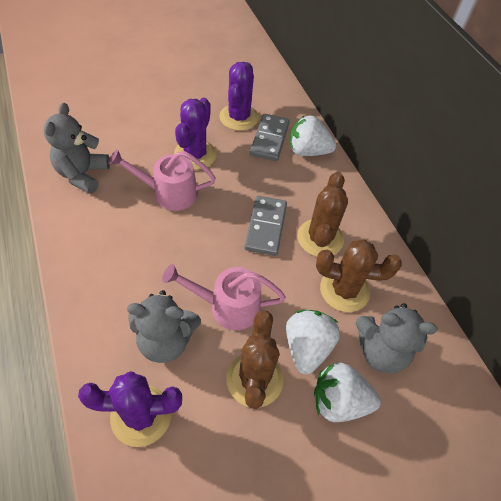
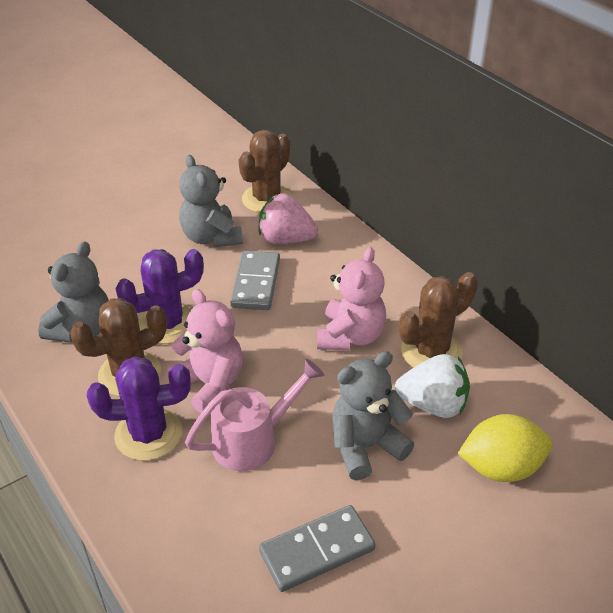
pink strawberry: 0 -> 1
pink teddy bear: 0 -> 2
pink watering can: 2 -> 1
purple cactus: 3 -> 2
white strawberry: 3 -> 1
yellow lemon: 0 -> 1

